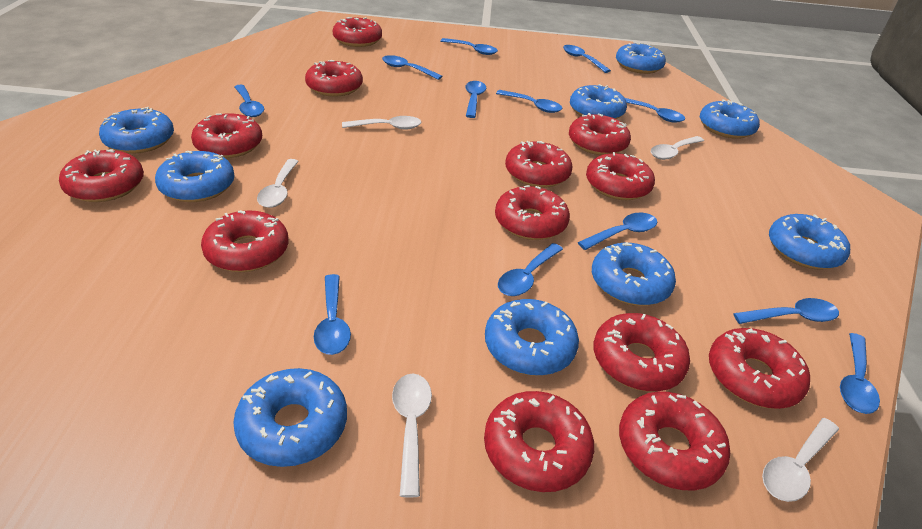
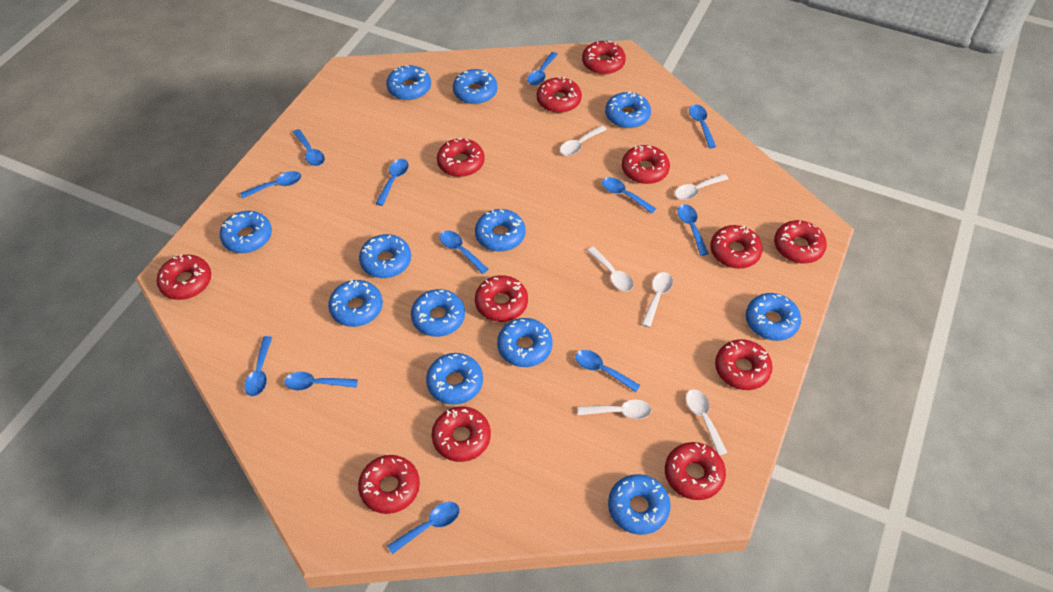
blue donut: 9 -> 12
red donut: 13 -> 12
white spoon: 5 -> 6

